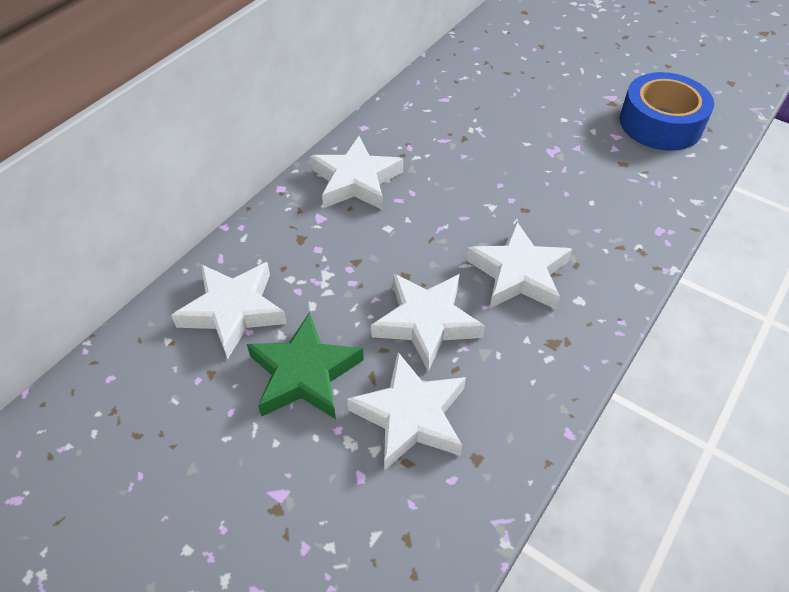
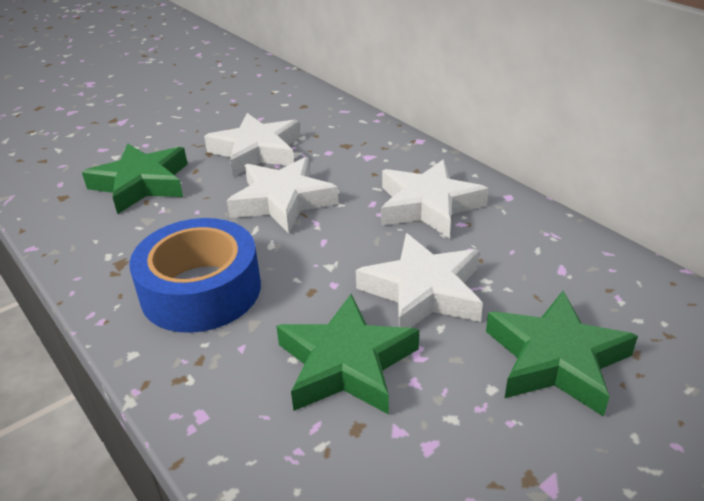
green star: 1 -> 3
white star: 5 -> 4

